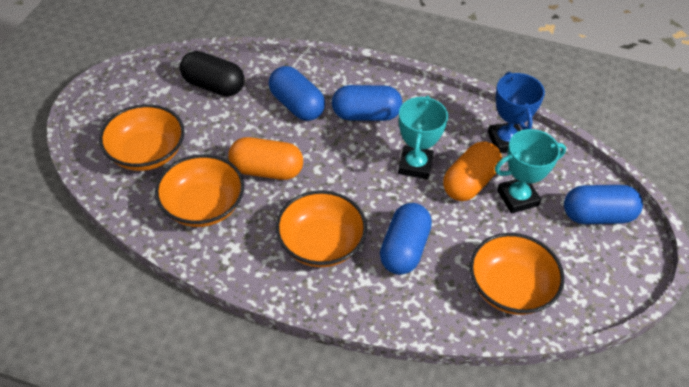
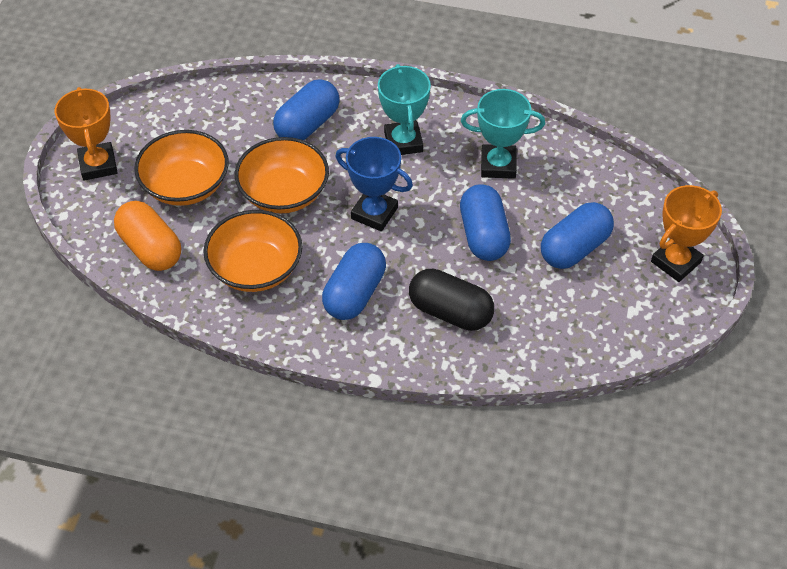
orange bowl: 4 -> 3
orange capsule: 2 -> 1
orange trophy: 0 -> 2

